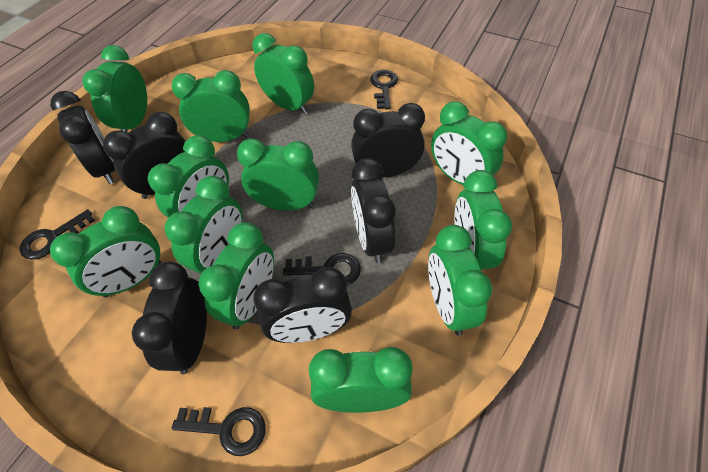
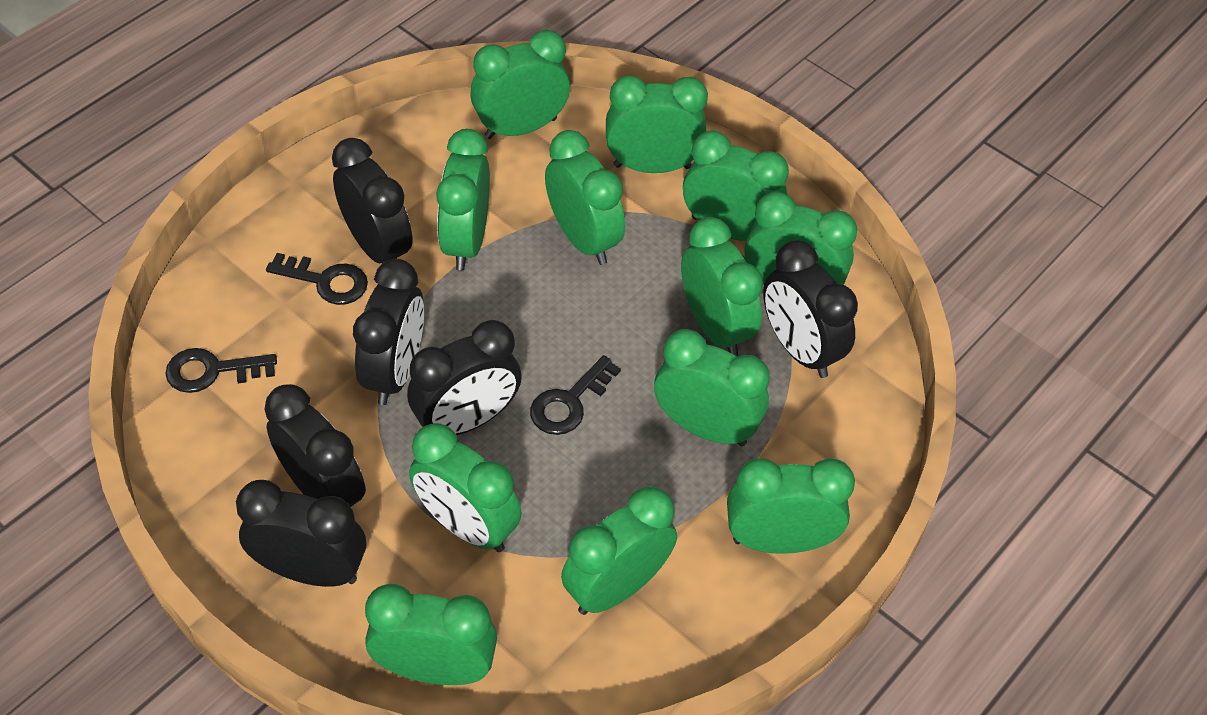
black key: 4 -> 3

